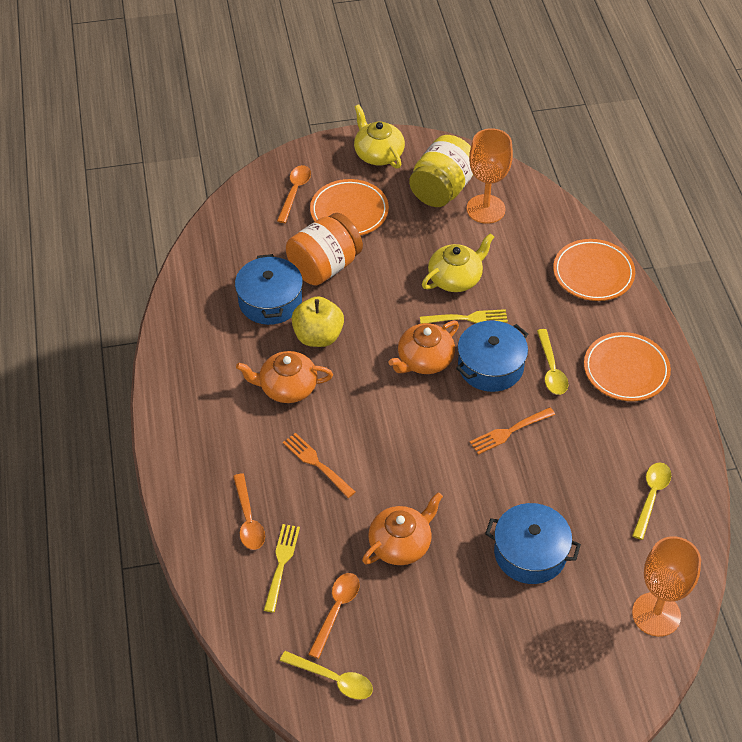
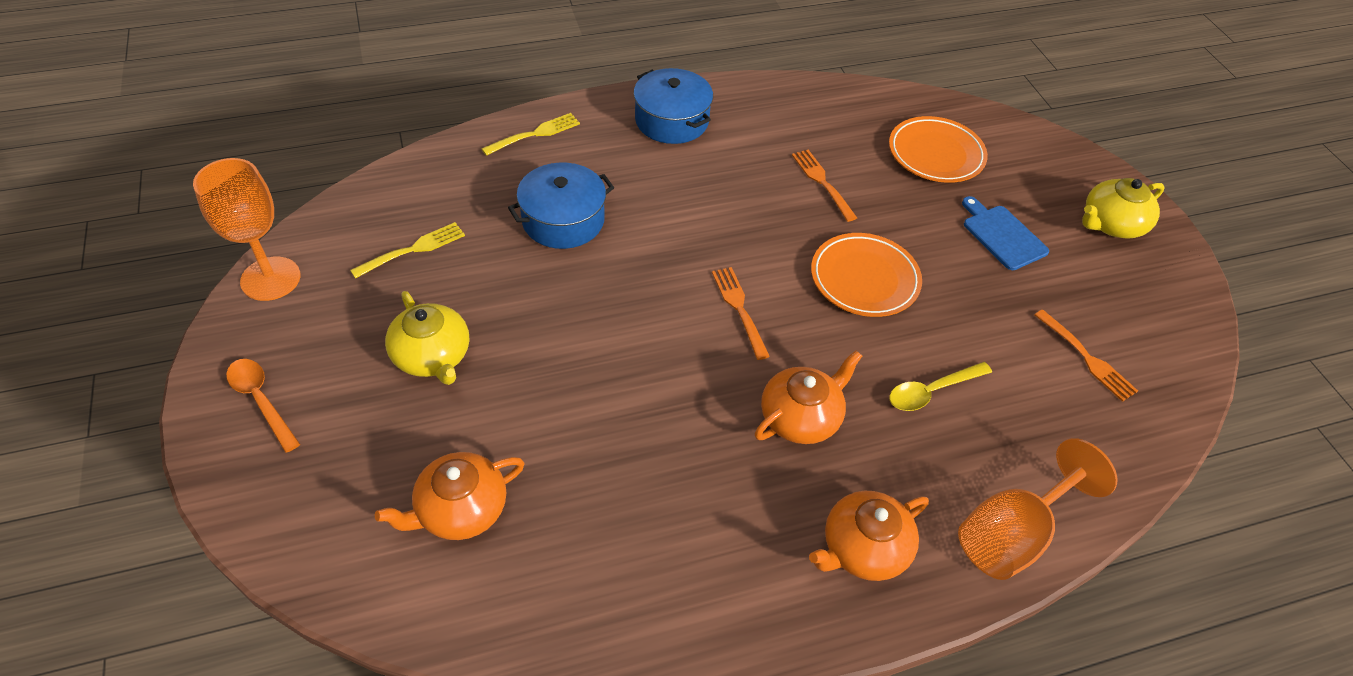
blue cutting board: 0 -> 1
blue pot: 3 -> 2
orange fork: 2 -> 3
orange jar: 1 -> 0
orange plate: 3 -> 2
orange spoon: 3 -> 1
yellow apple: 1 -> 0
yellow jar: 1 -> 0
yellow spoon: 3 -> 1

